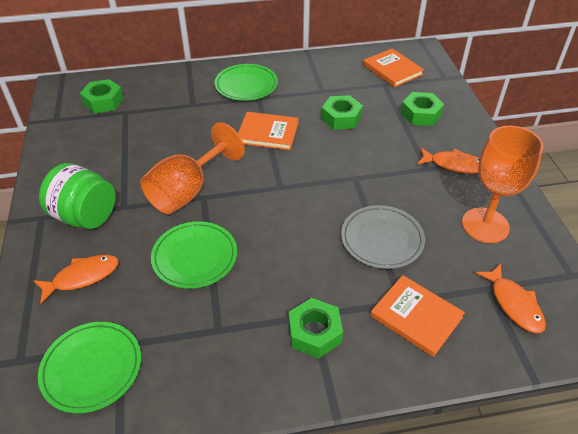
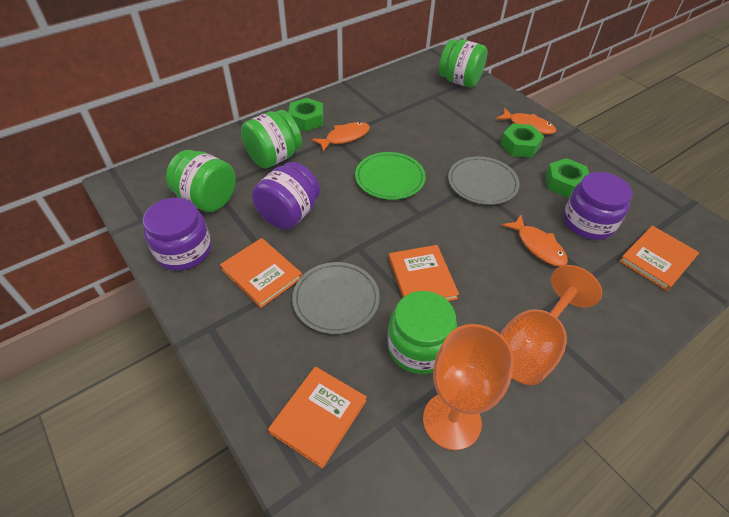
green jar: 1 -> 4
green nut: 4 -> 3
green plate: 3 -> 1
grey plate: 1 -> 2
orange book: 3 -> 4
purple jar: 0 -> 3

